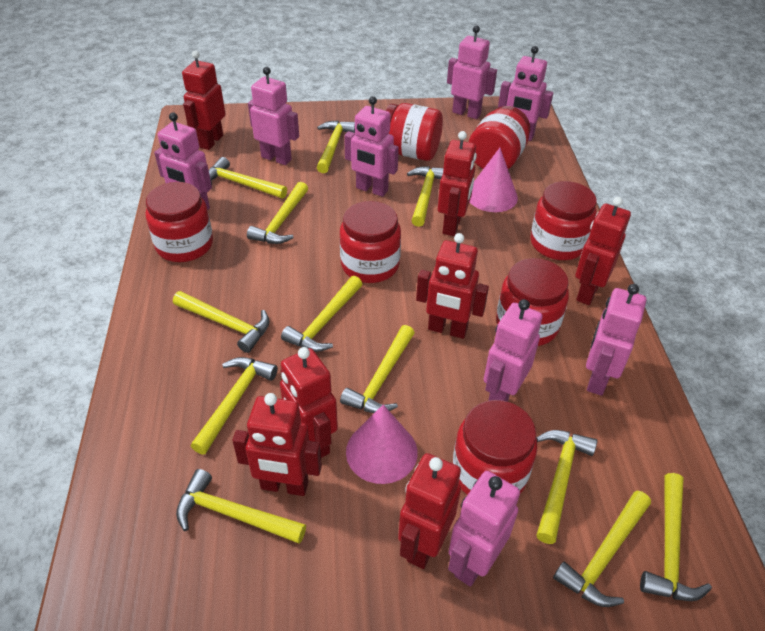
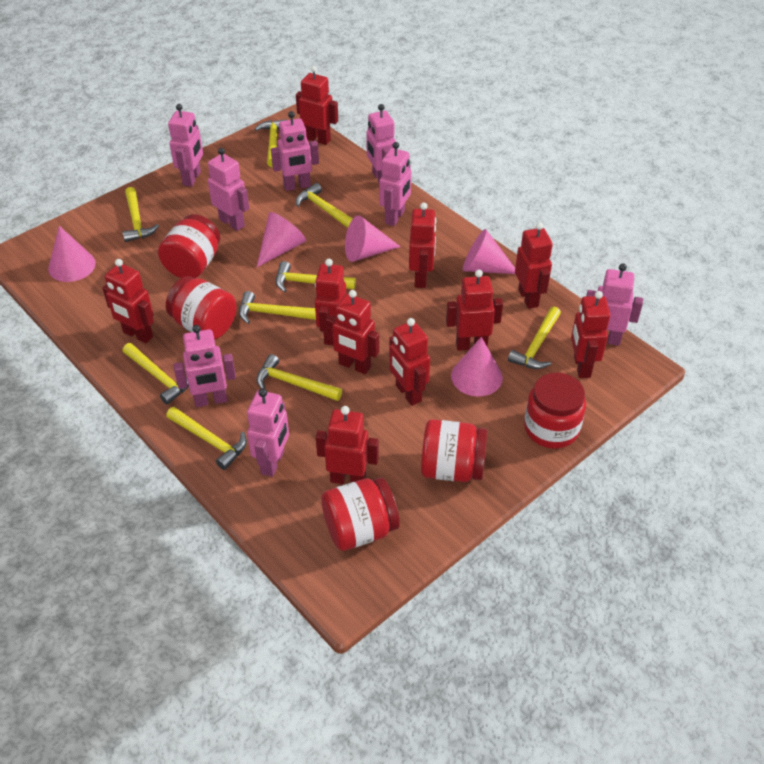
pink cone: 2 -> 5
red jar: 7 -> 5
red robot: 7 -> 10
yellow hammer: 12 -> 9

